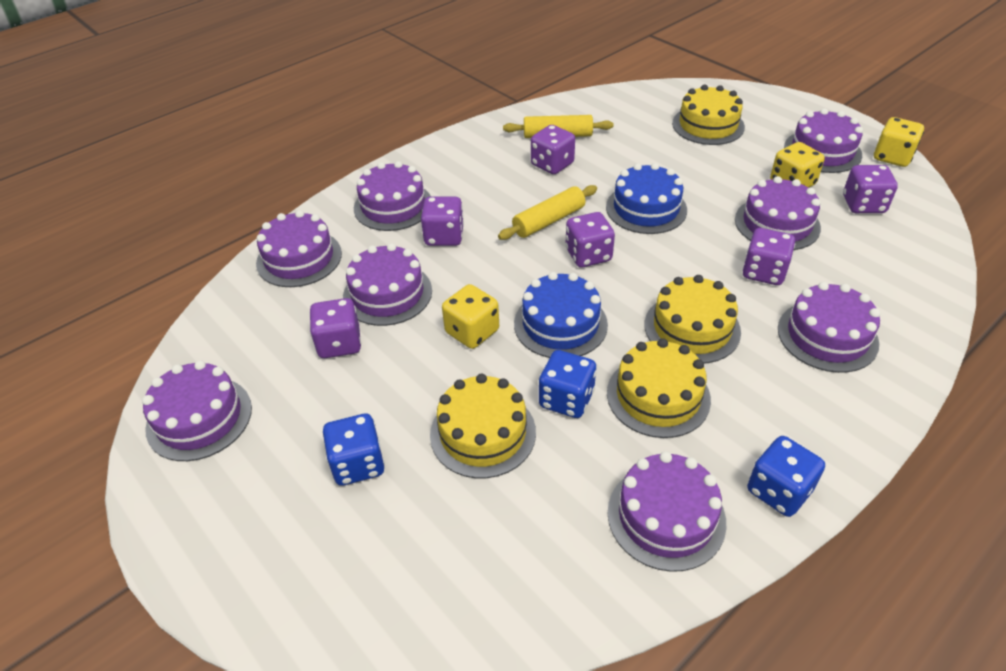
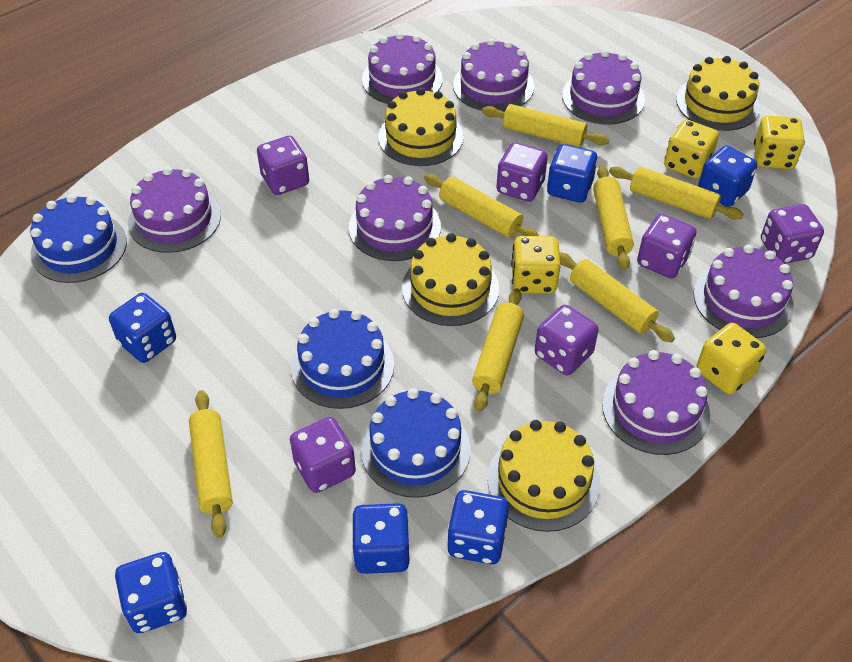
blue cake: 2 -> 3
blue dice: 3 -> 6
purple cake: 8 -> 7
yellow dice: 3 -> 4
yellow rolling pin: 2 -> 7

